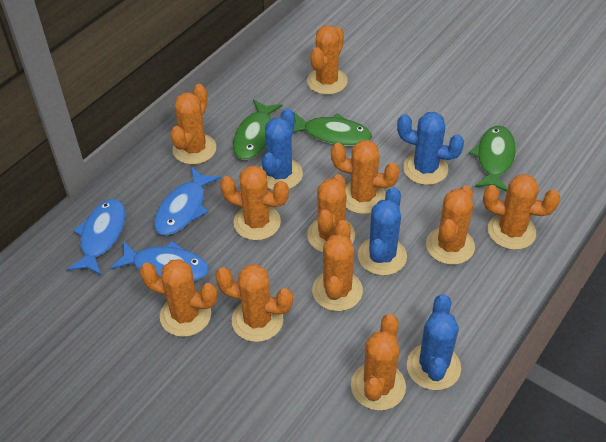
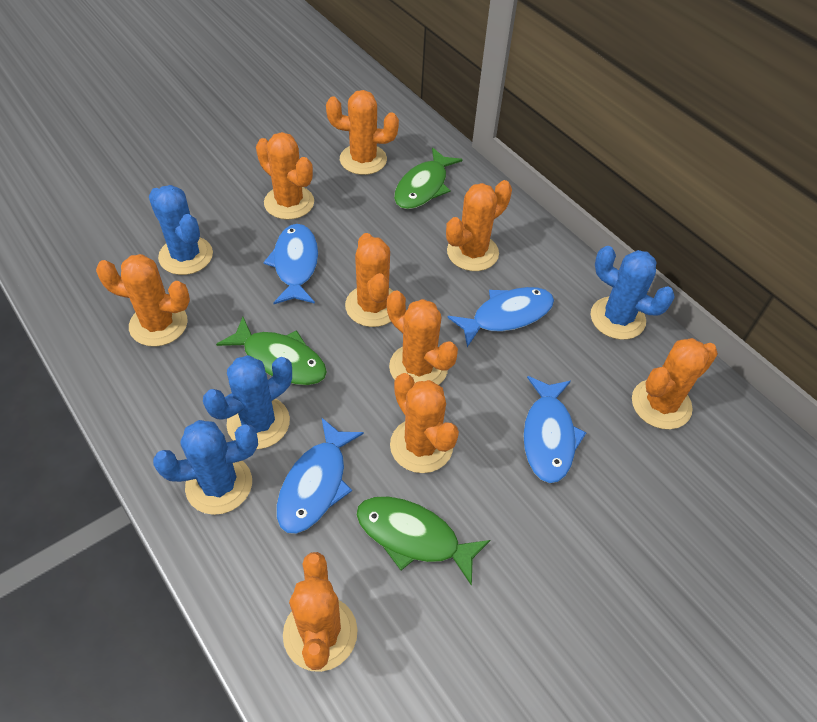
blue fish: 3 -> 4
orange cactus: 11 -> 9

